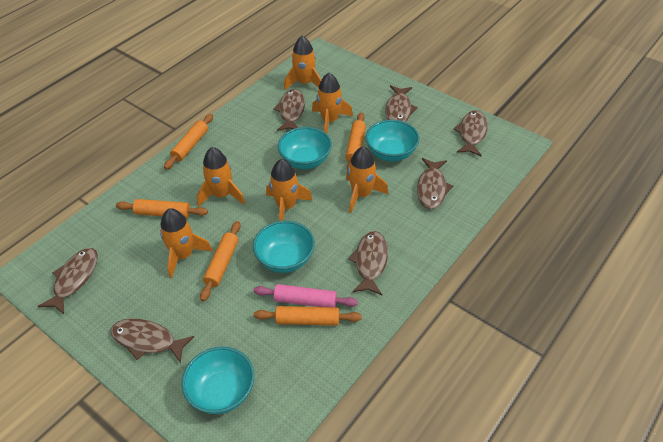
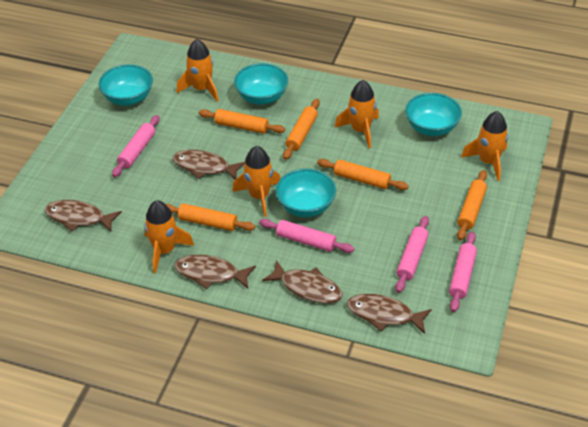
brown fish: 7 -> 5
orange rocket: 6 -> 5
pink rolling pin: 1 -> 4

